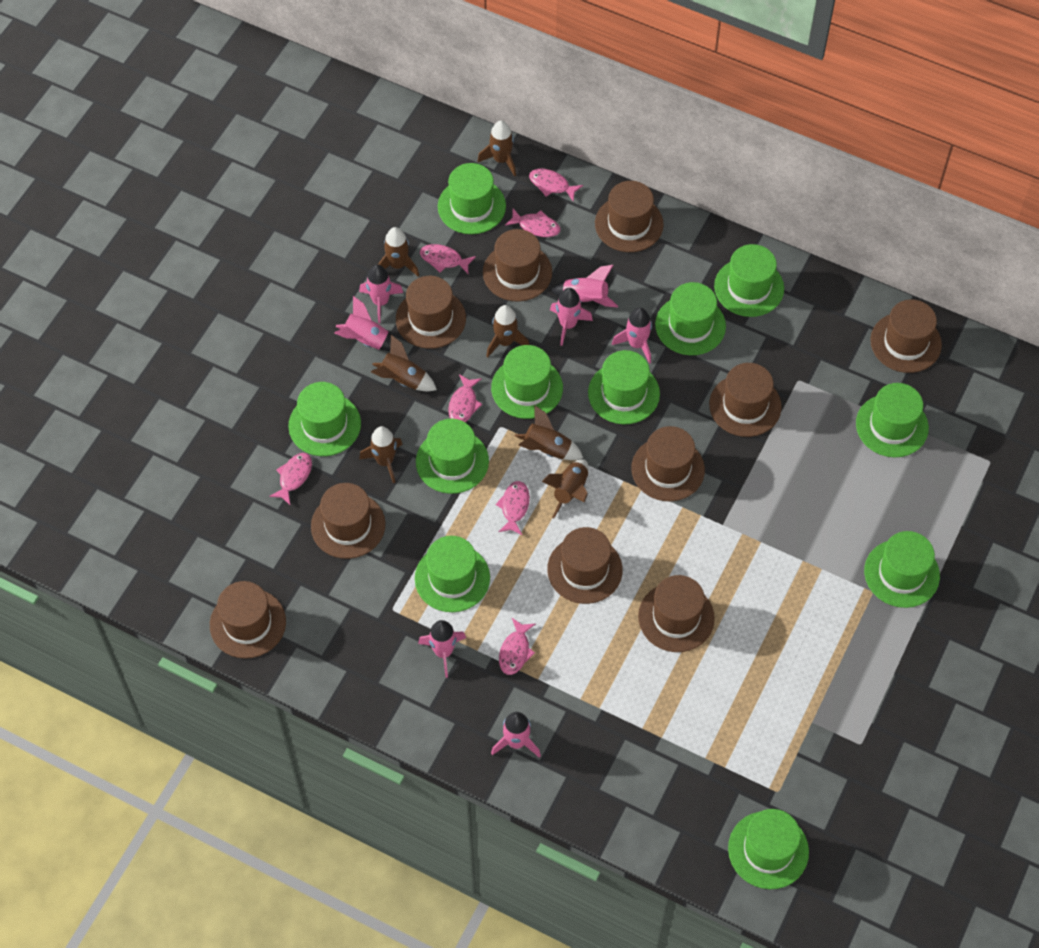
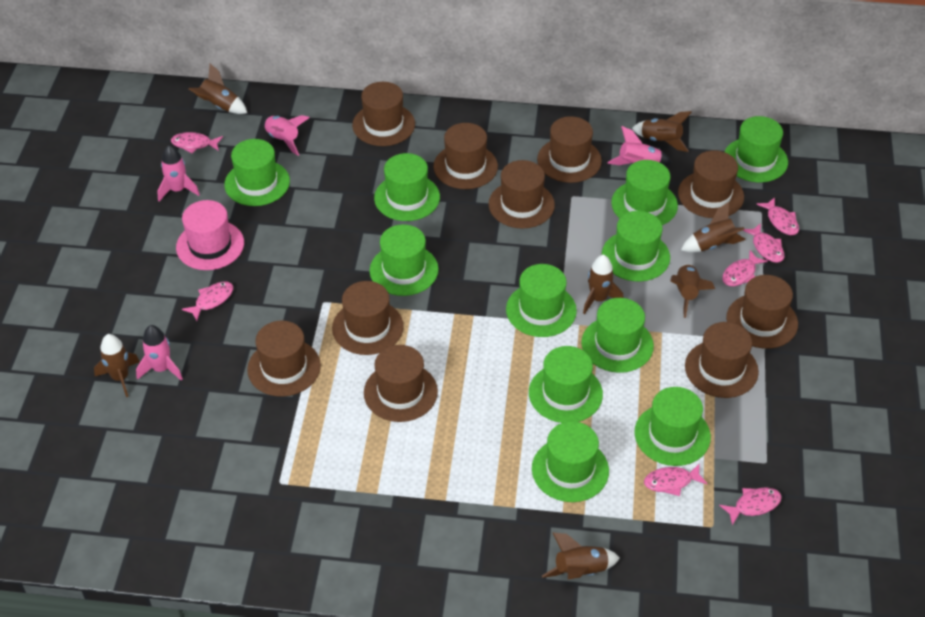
pink hat: 0 -> 1
pink rocket: 7 -> 4

